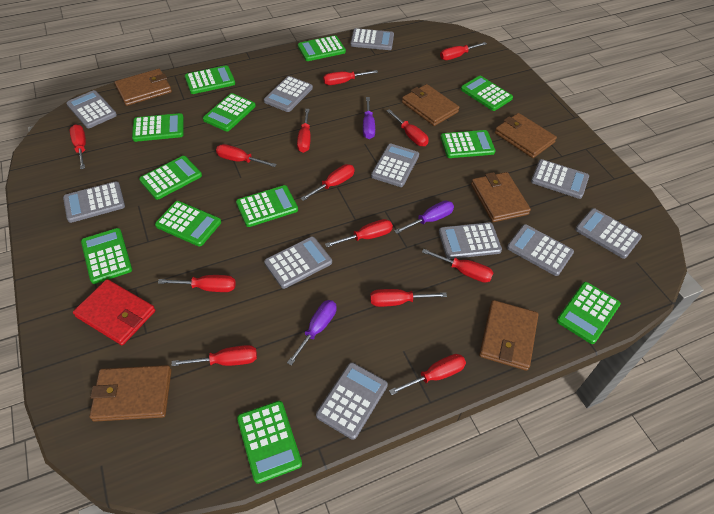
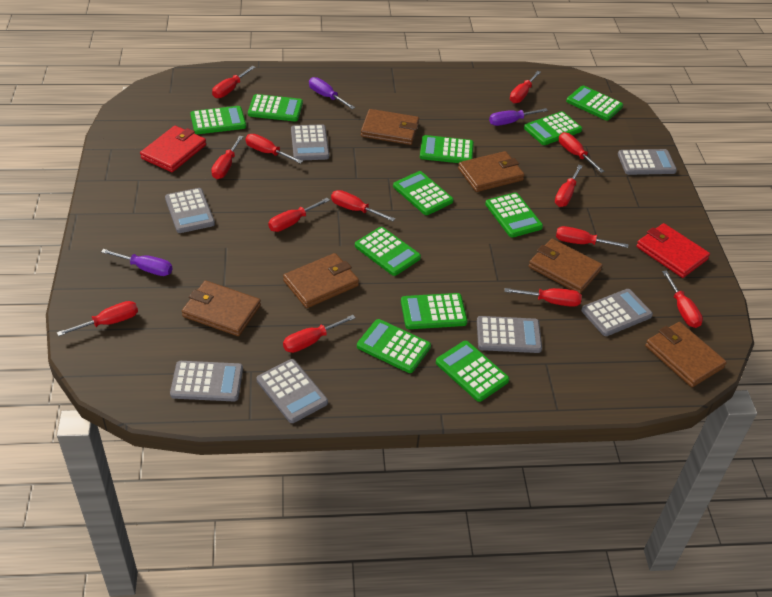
green calculator: 12 -> 11
grey calculator: 11 -> 7
red wallet: 1 -> 2

